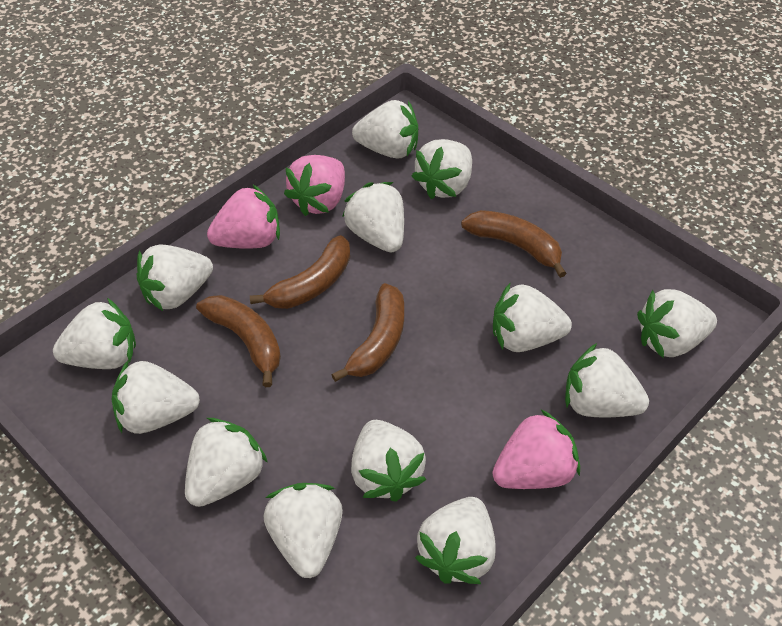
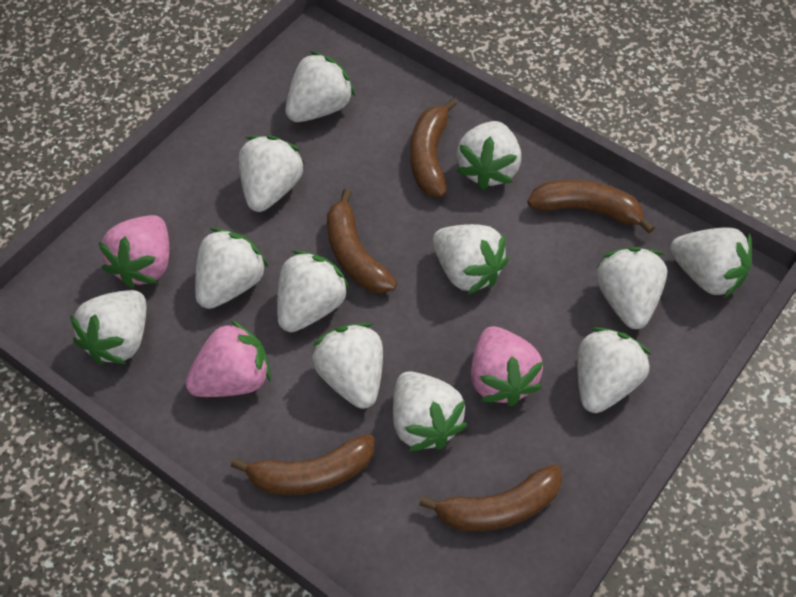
brown banana: 4 -> 5
white strawberry: 13 -> 12

